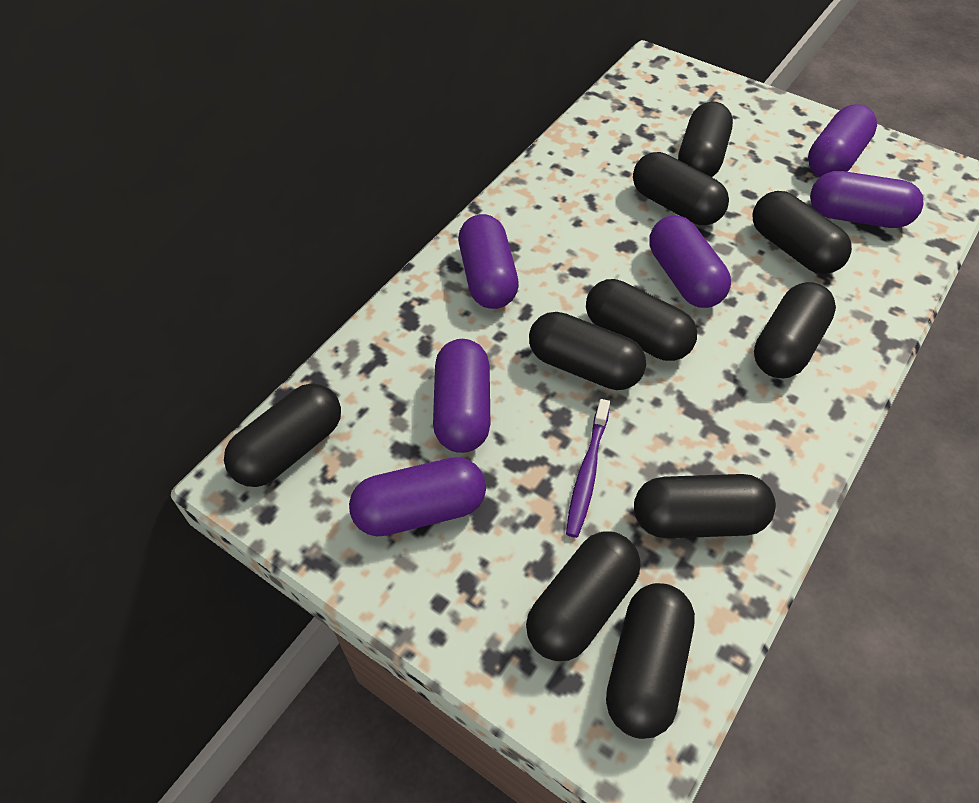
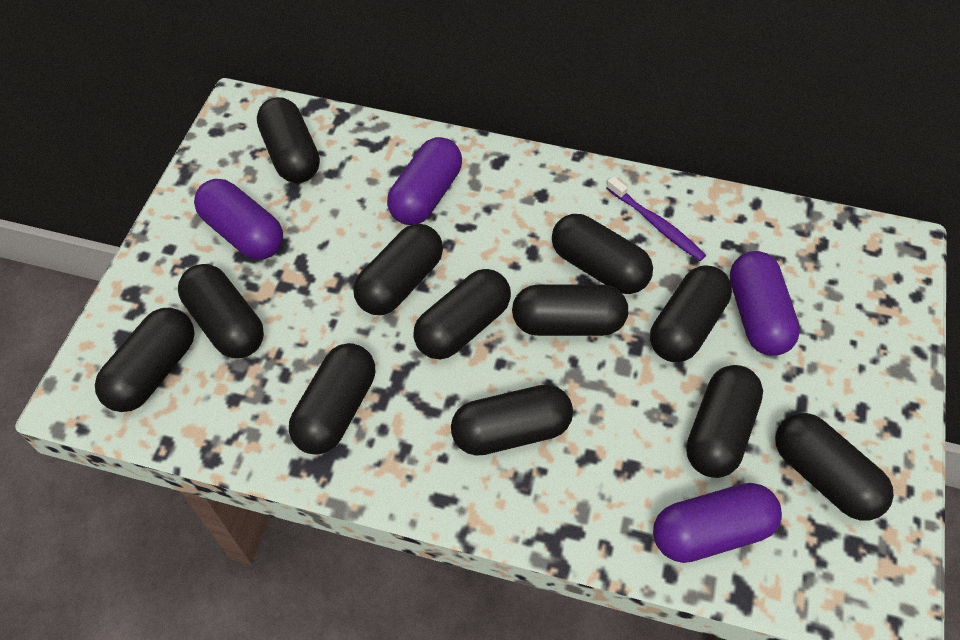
black capsule: 10 -> 12
purple capsule: 6 -> 4

